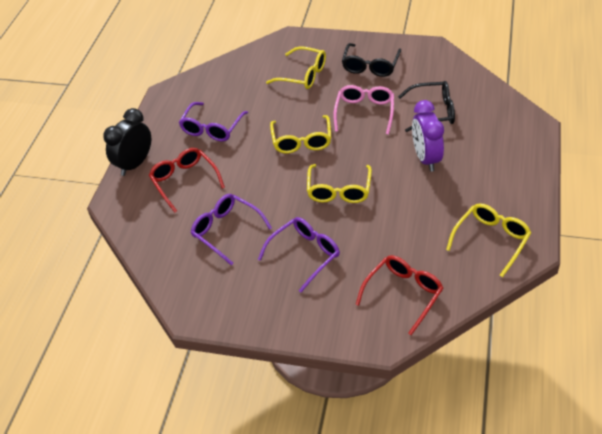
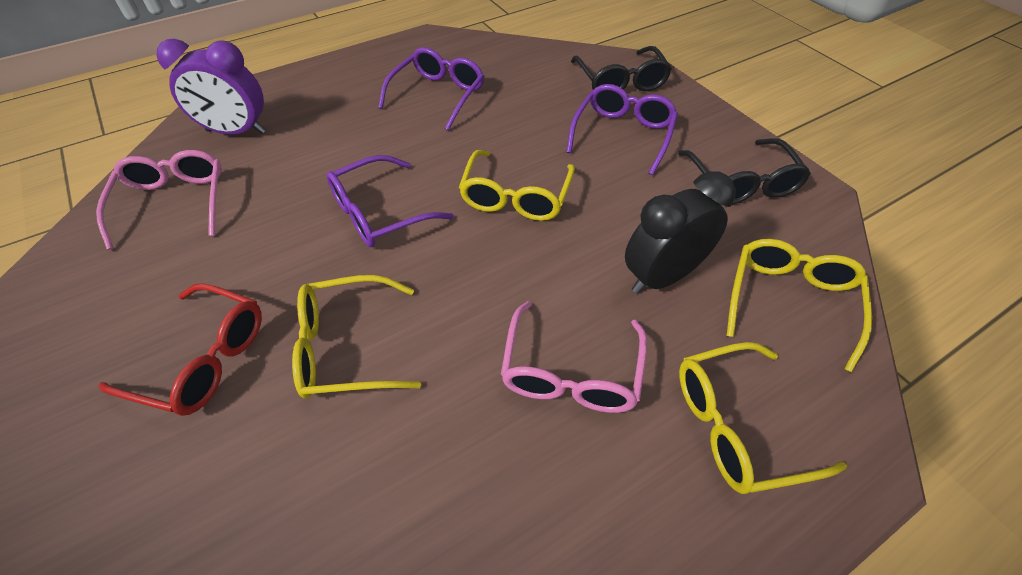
pink glasses: 1 -> 2
red glasses: 2 -> 1

